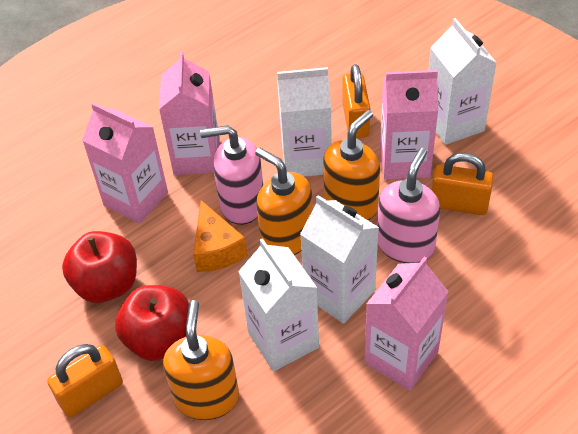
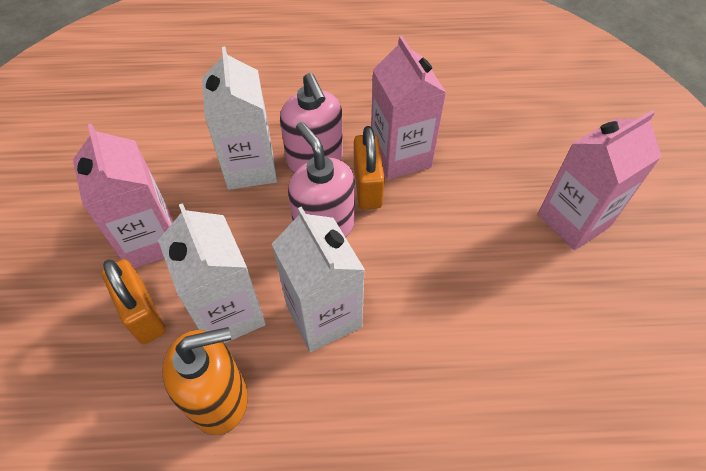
orange cheese: 1 -> 0
orange padlock: 3 -> 2
orange soap dispenser: 3 -> 1
pink carton: 4 -> 3
red apple: 2 -> 0
white carton: 4 -> 3

